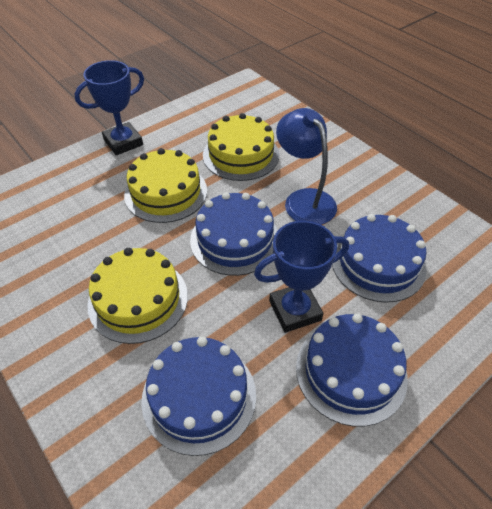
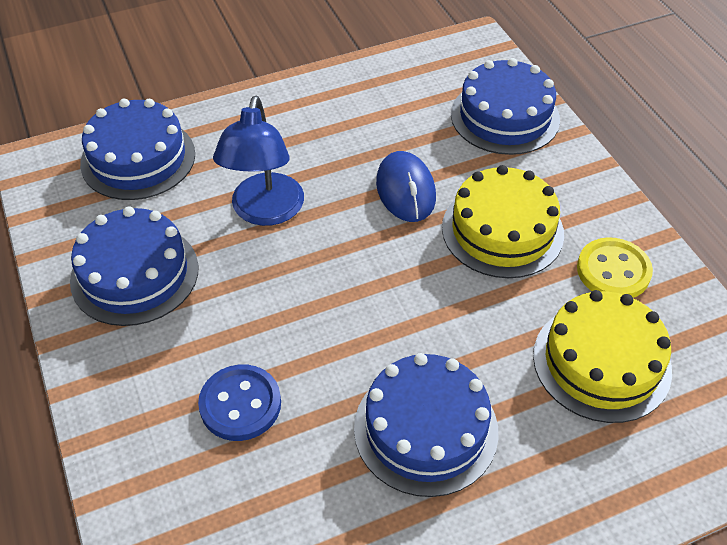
blue button: 0 -> 1
blue mouse: 0 -> 1
blue trophy: 2 -> 0
yellow button: 0 -> 1
yellow cake: 3 -> 2

